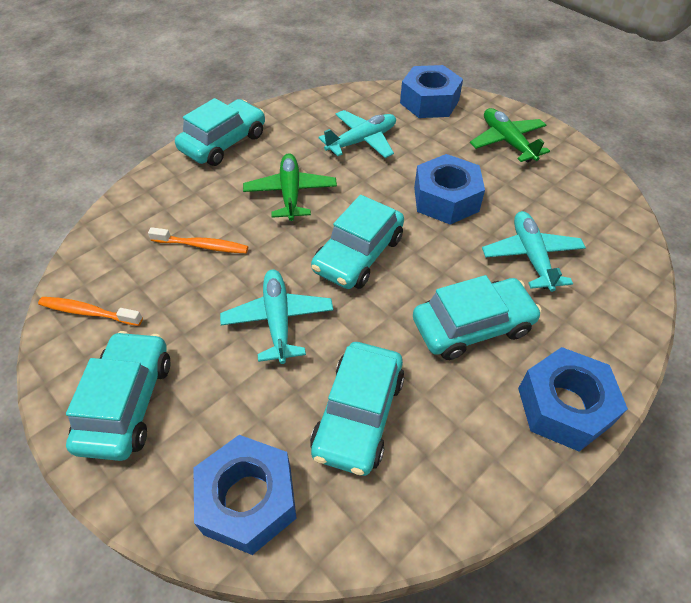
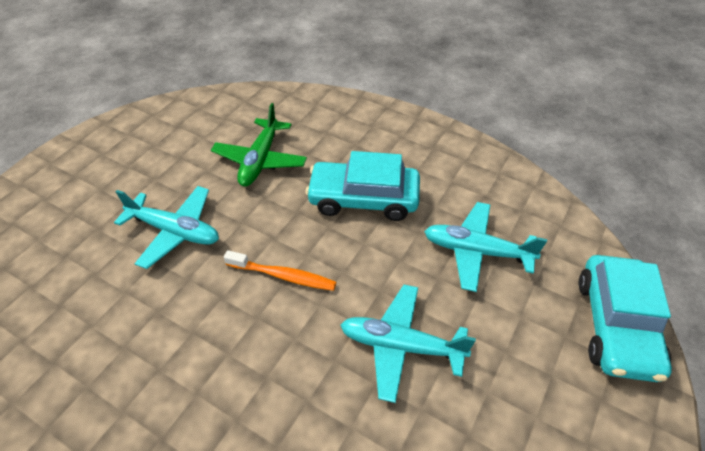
blue nut: 4 -> 0
green plane: 2 -> 1
orange toothbrush: 2 -> 1
turquoise car: 5 -> 2

